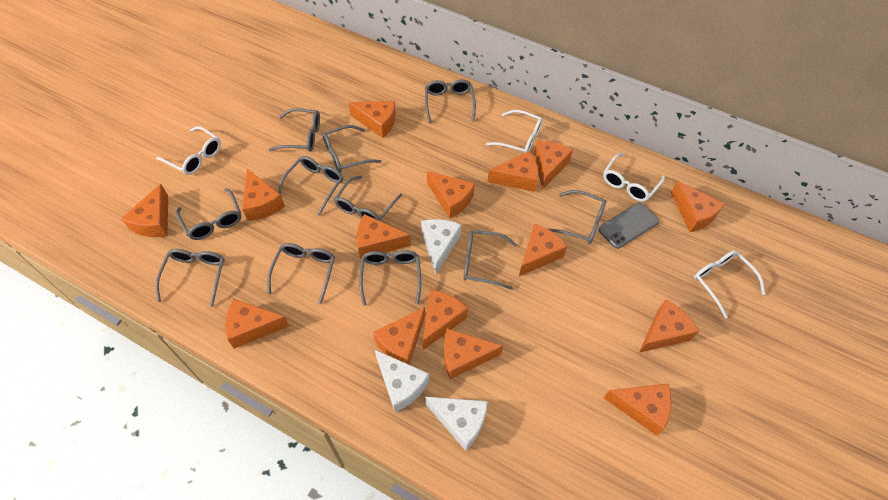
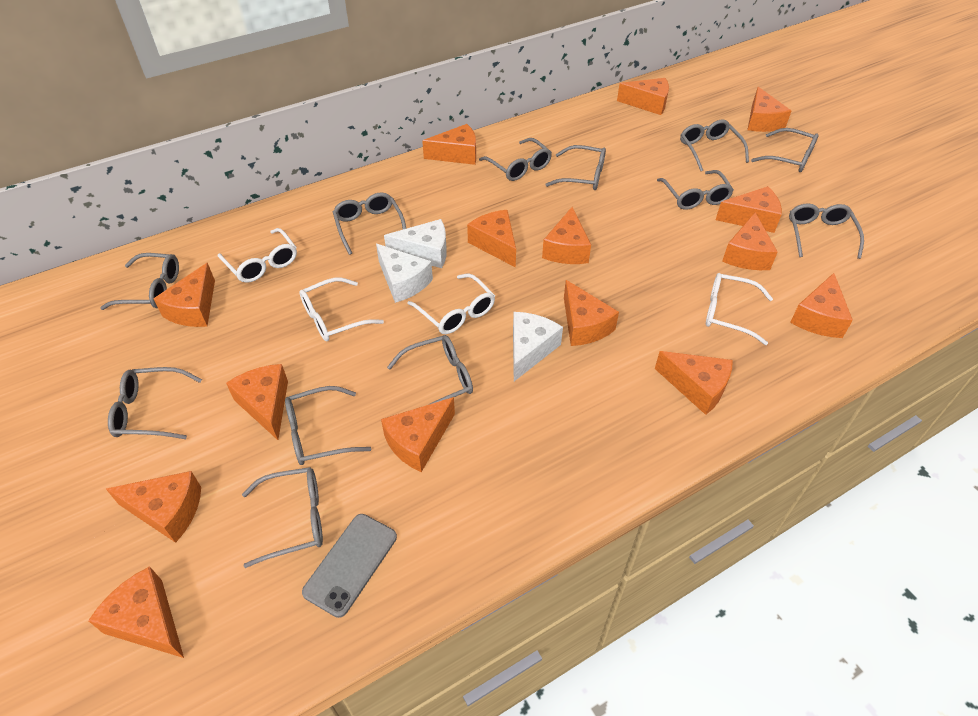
grey glasses: 11 -> 12

